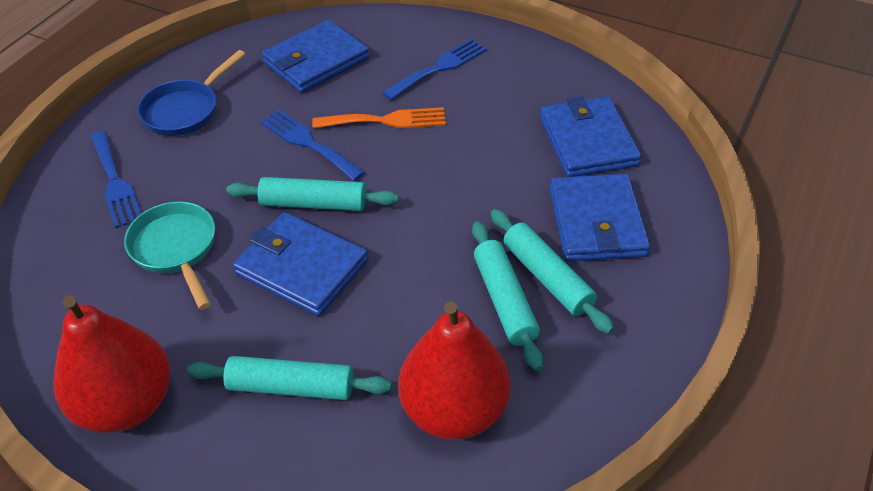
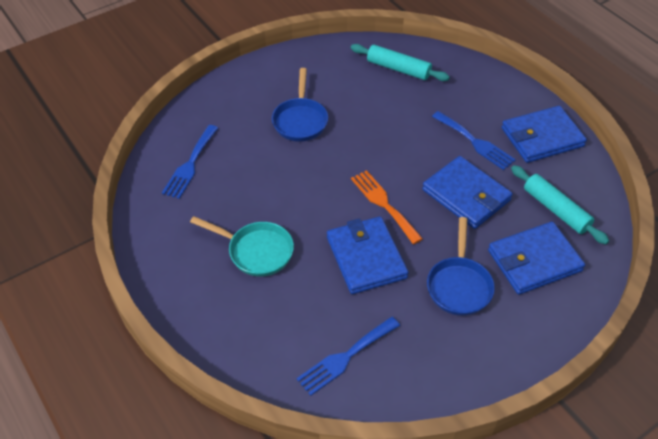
blue pan: 1 -> 2
red pear: 2 -> 0
turquoise rolling pin: 4 -> 2

